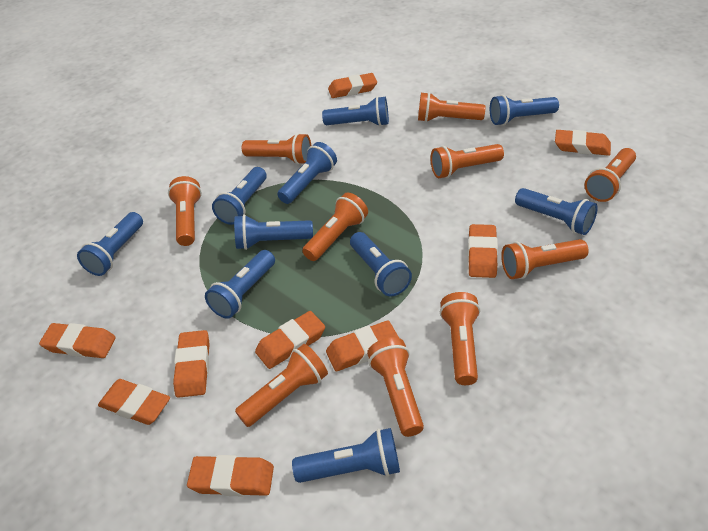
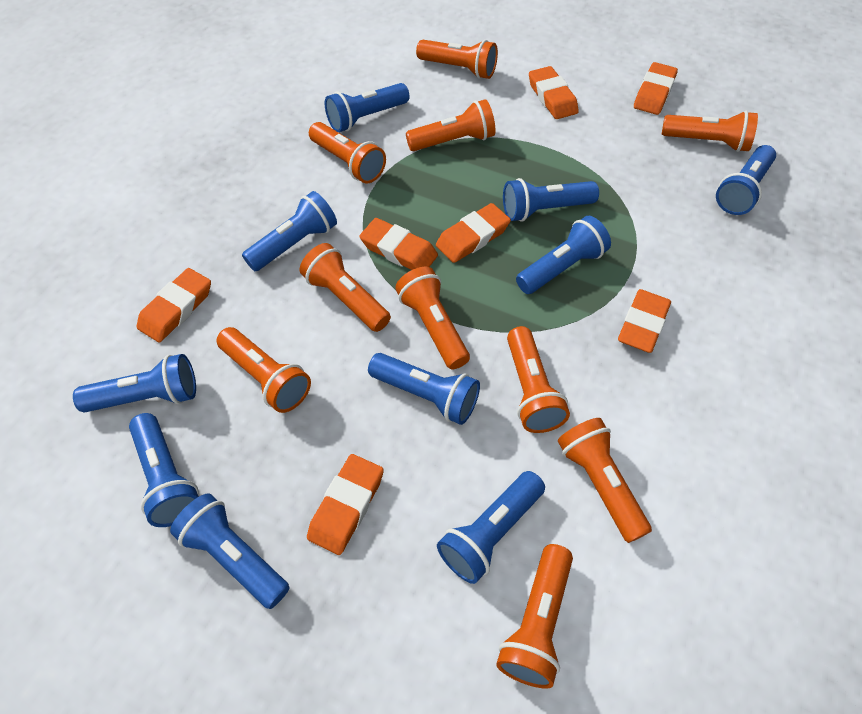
orange eraser: 9 -> 7

